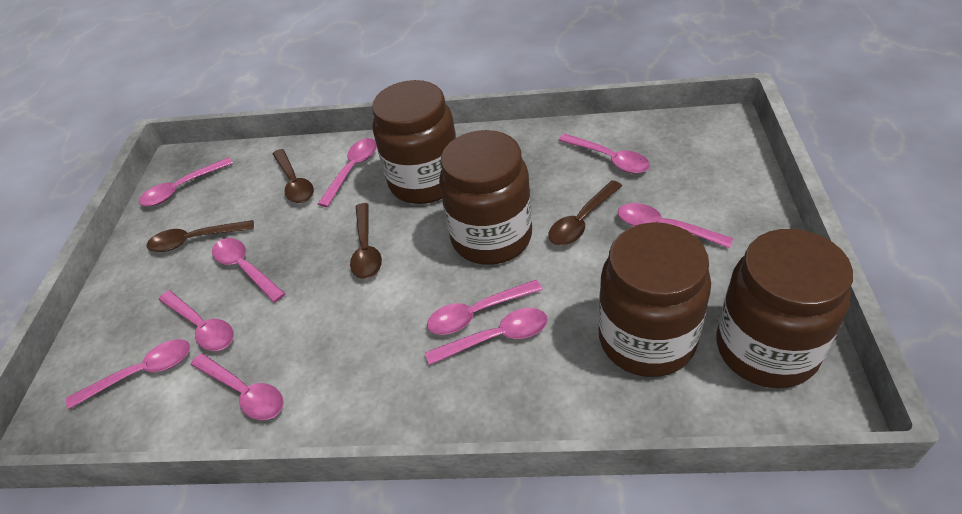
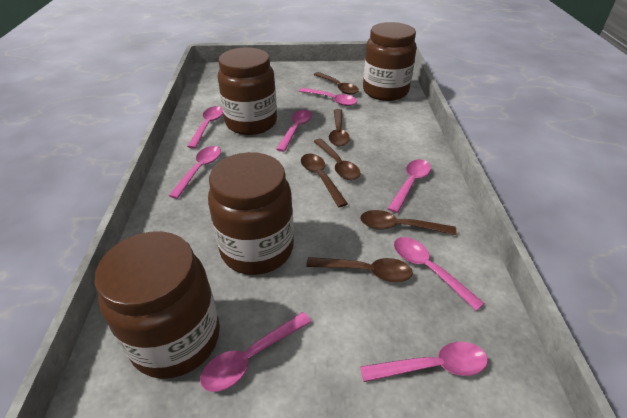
brown spoon: 4 -> 6
pink spoon: 10 -> 8

